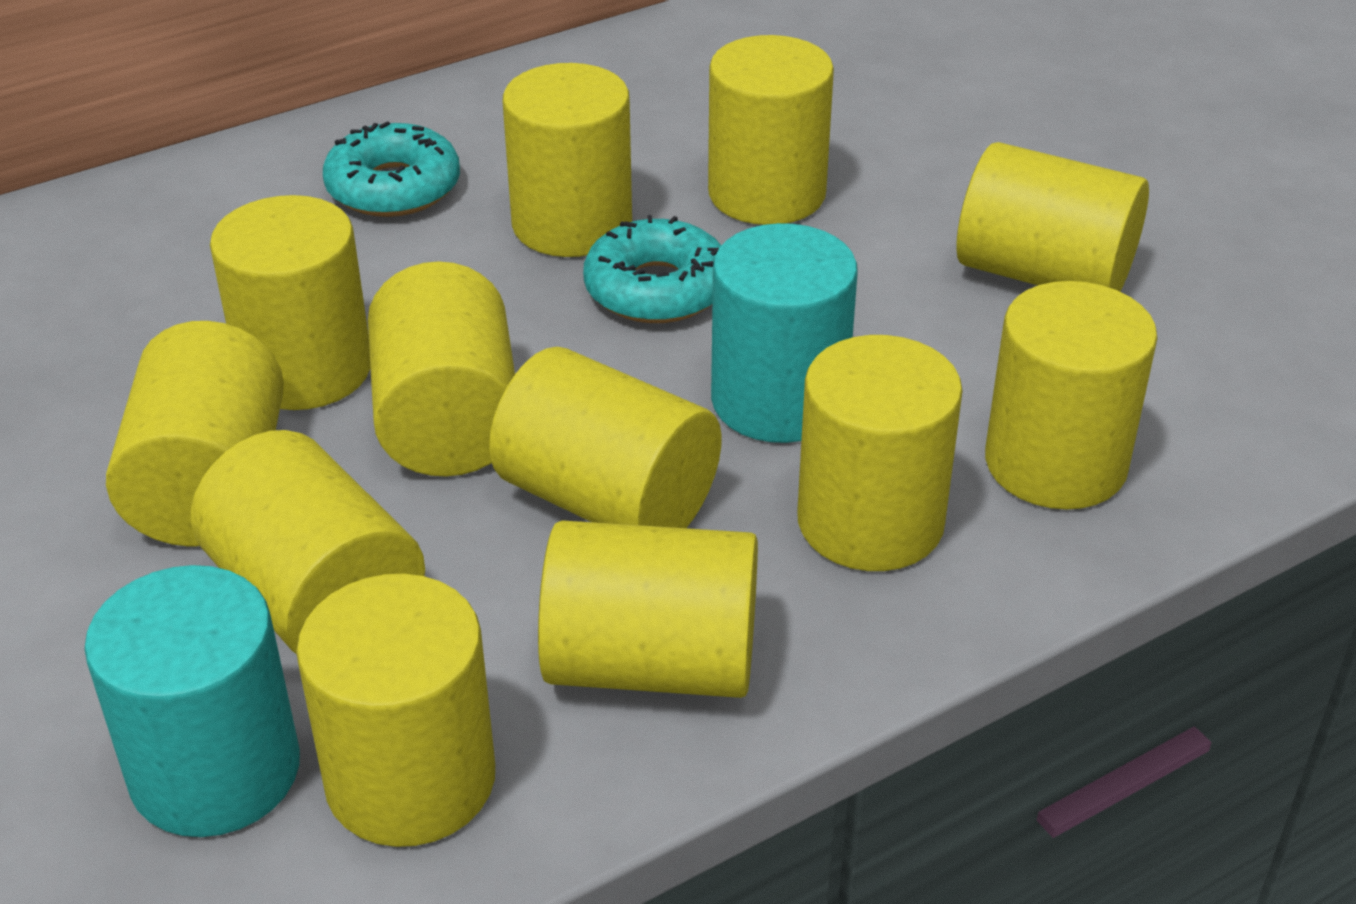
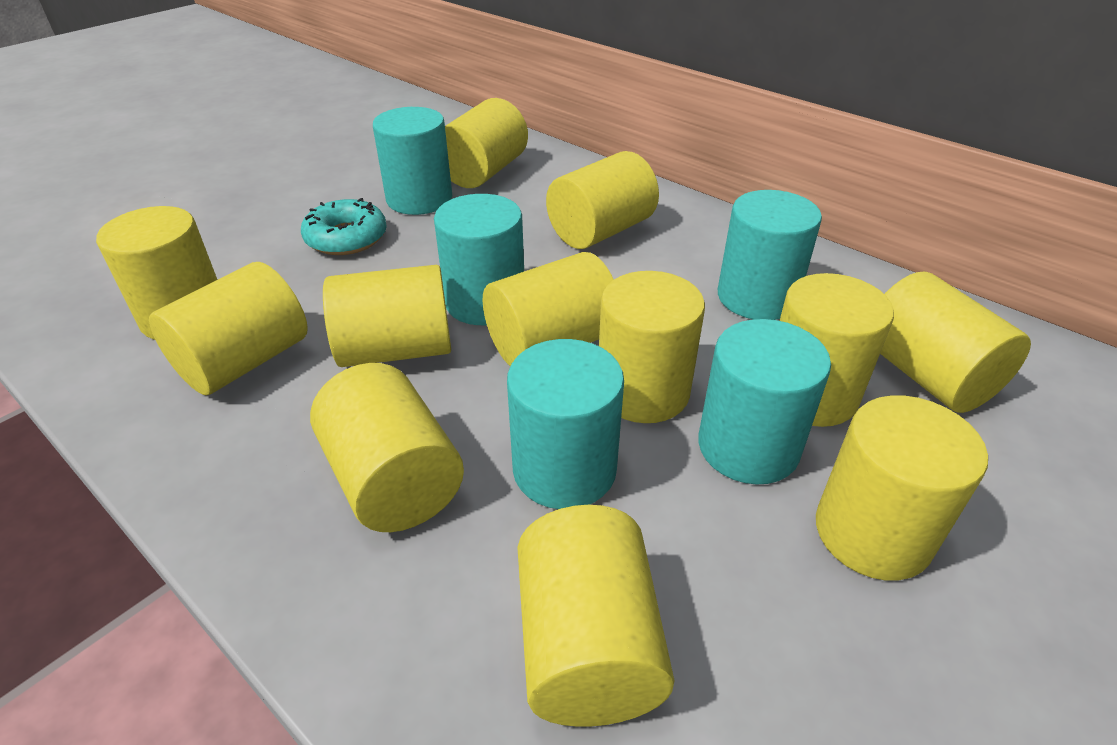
turquoise cylinder: 2 -> 5
turquoise donut: 2 -> 1

